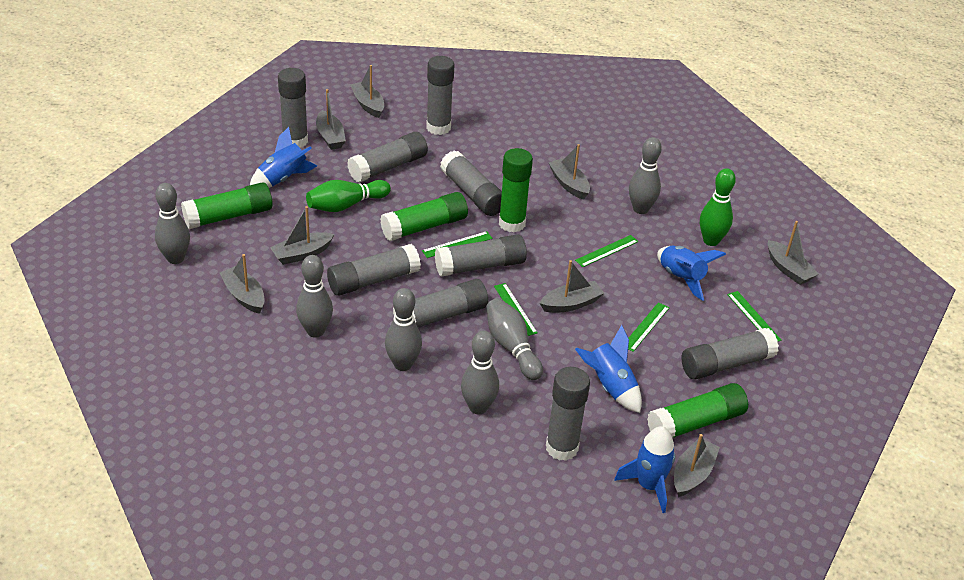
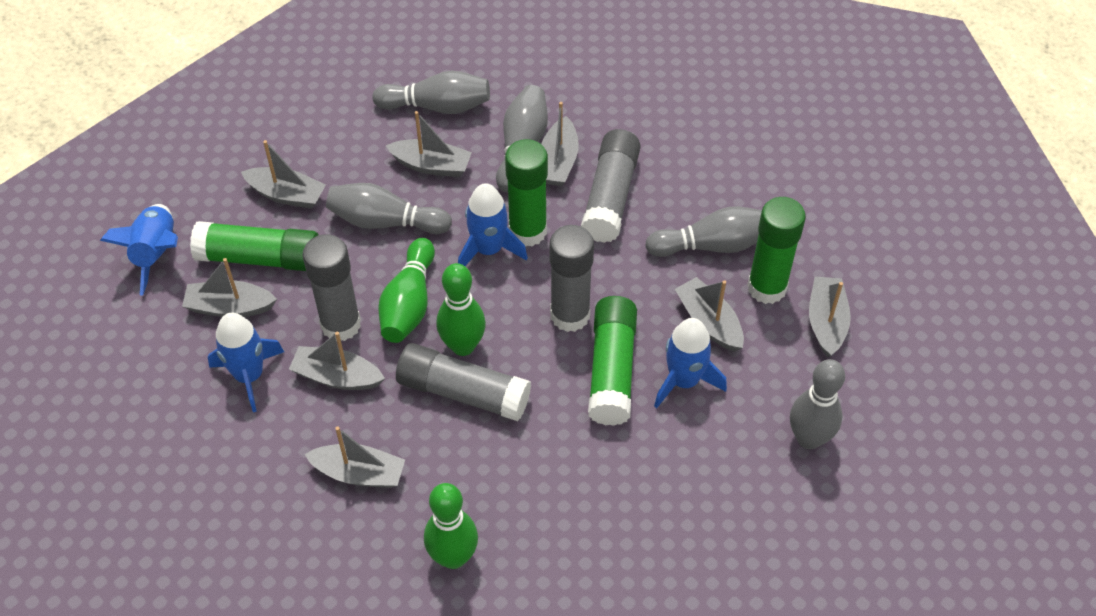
green bowling pin: 2 -> 3
green ruler: 5 -> 0
grey bowling pin: 6 -> 5
grey glue stick: 9 -> 4

